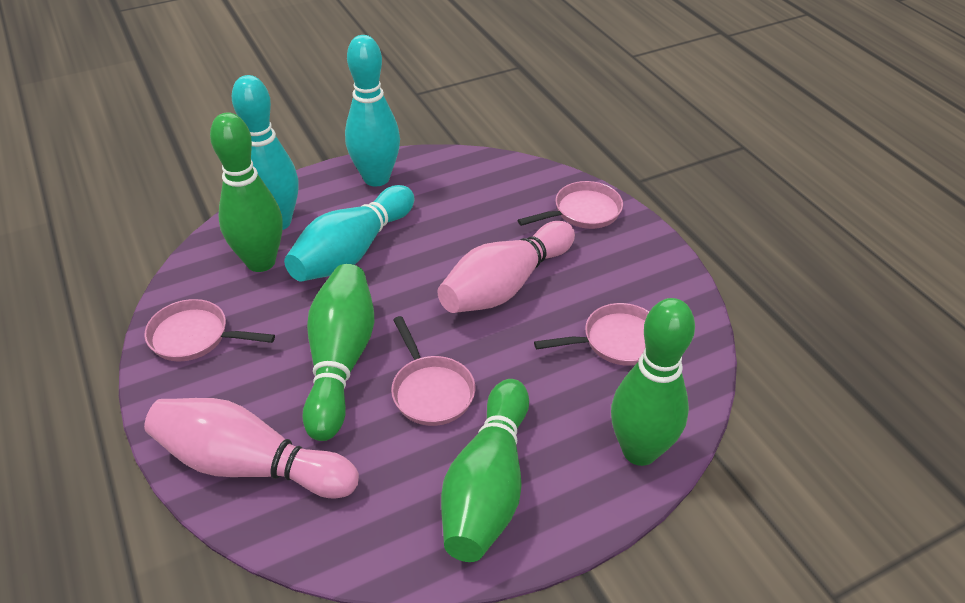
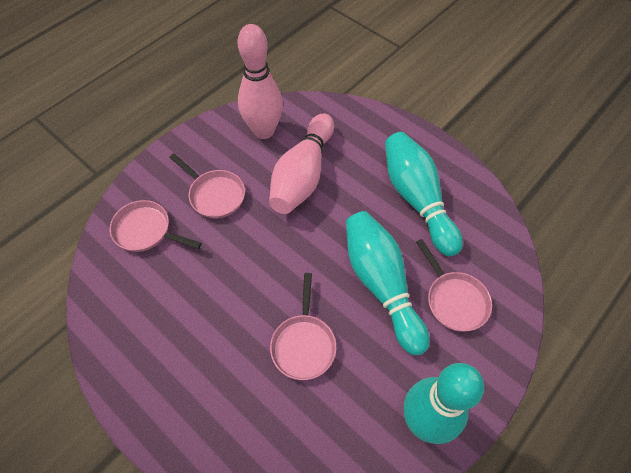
green bowling pin: 4 -> 0

